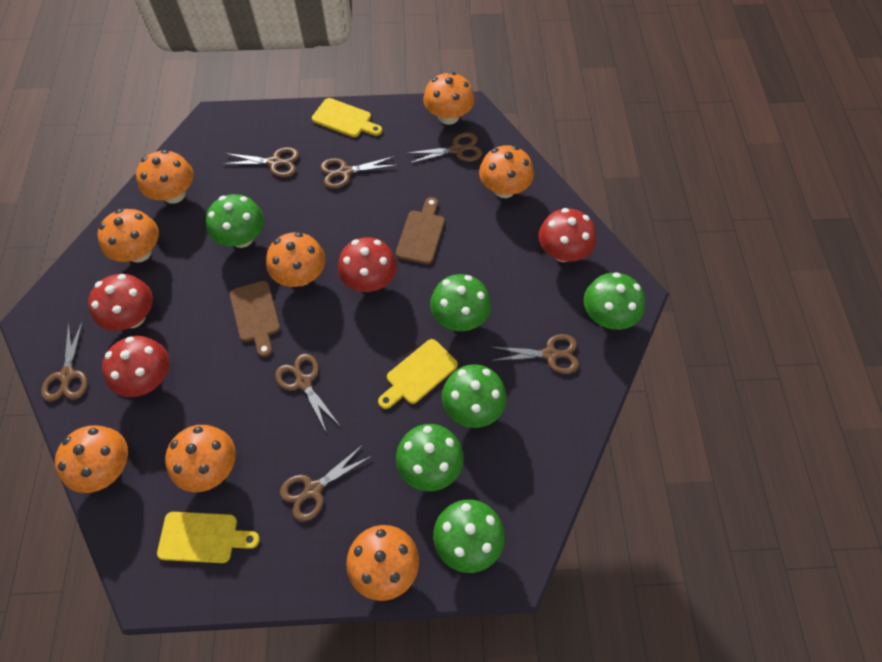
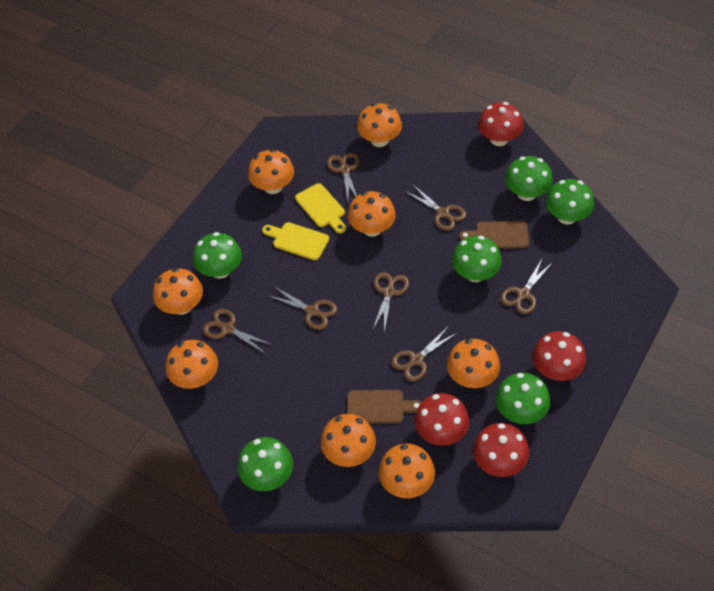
yellow cutting board: 3 -> 2

